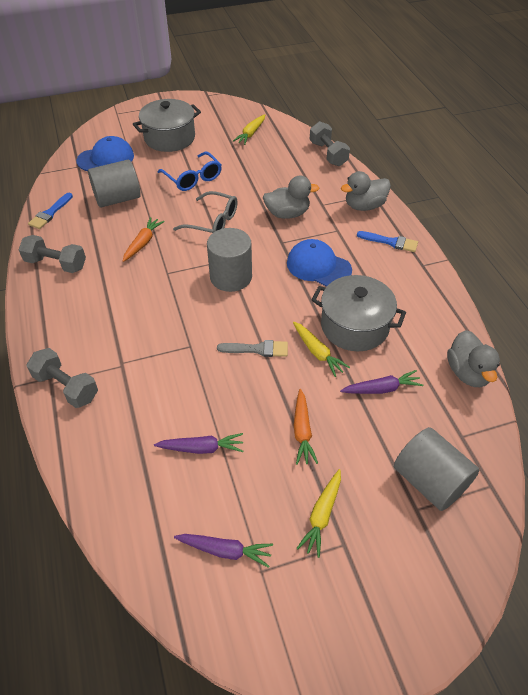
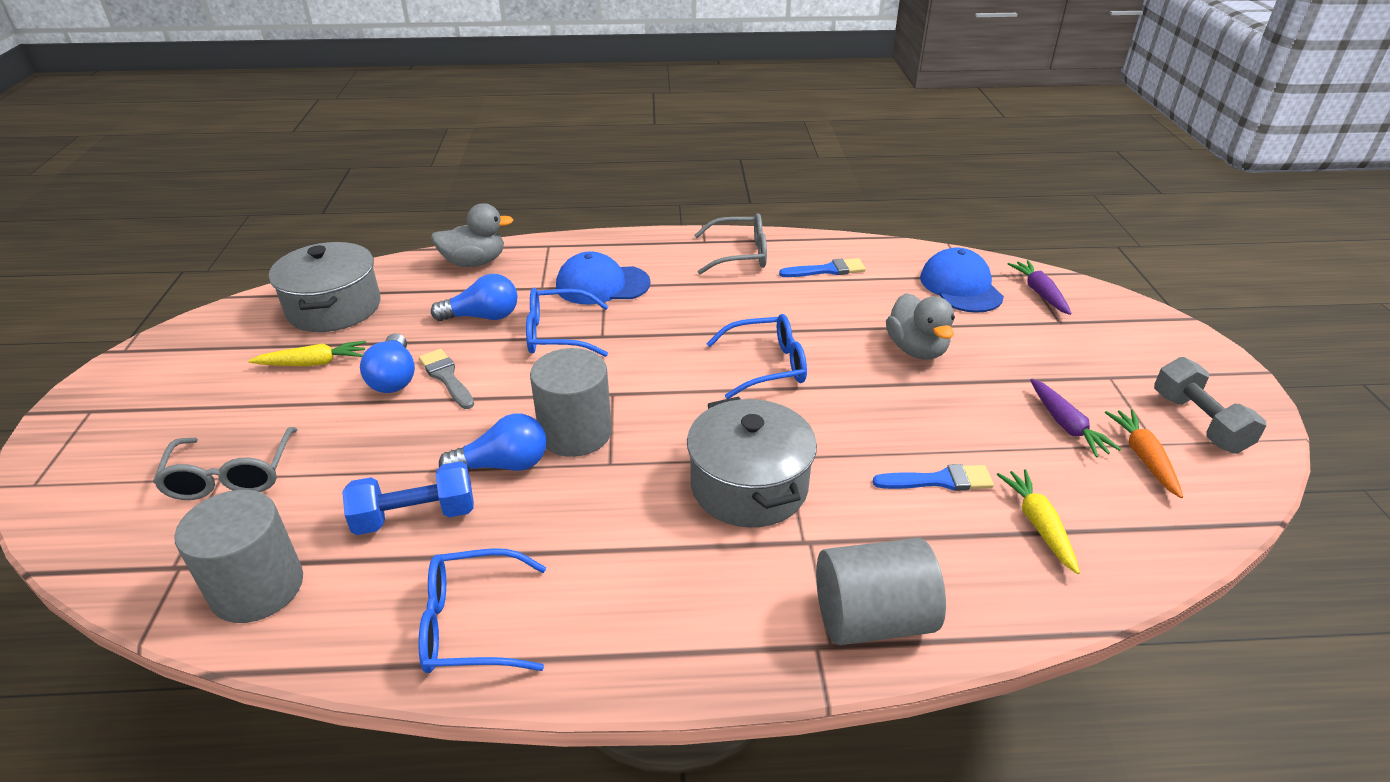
blue dumbbell: 0 -> 1
blue glasses: 1 -> 3
blue light bulb: 0 -> 3
grey duck: 3 -> 2
grey dumbbell: 3 -> 1
grey glasses: 1 -> 2
orange carrot: 2 -> 1
purple carrot: 3 -> 2
yellow carrot: 3 -> 2

